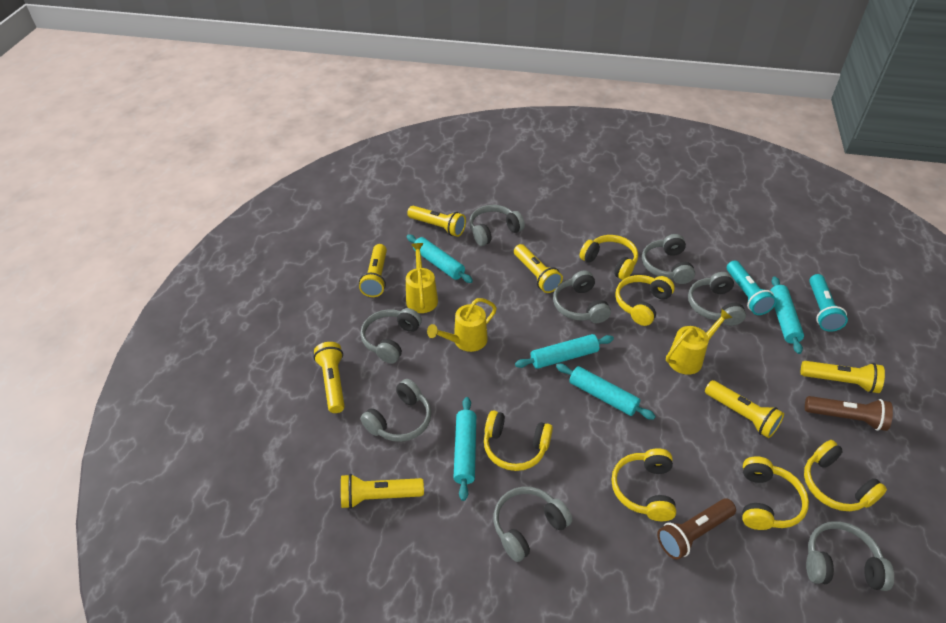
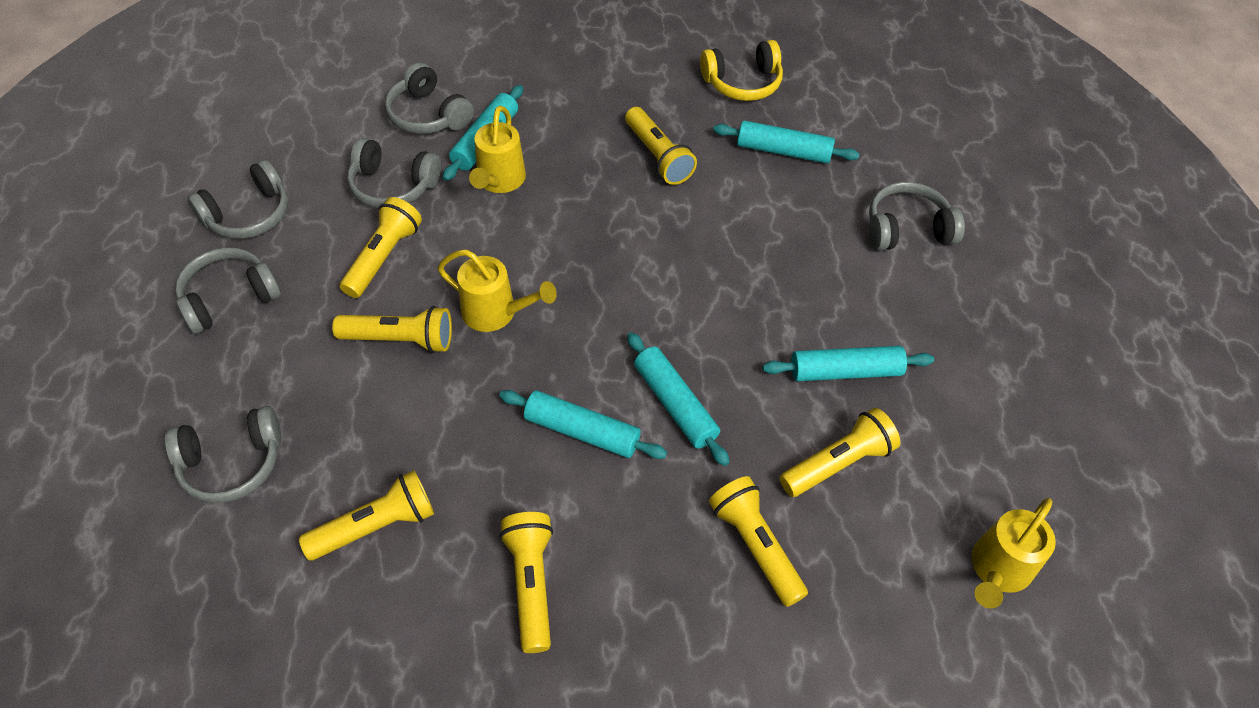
brown flashlight: 2 -> 0
grey headphones: 8 -> 6
turquoise flashlight: 2 -> 0
yellow headphones: 6 -> 1

